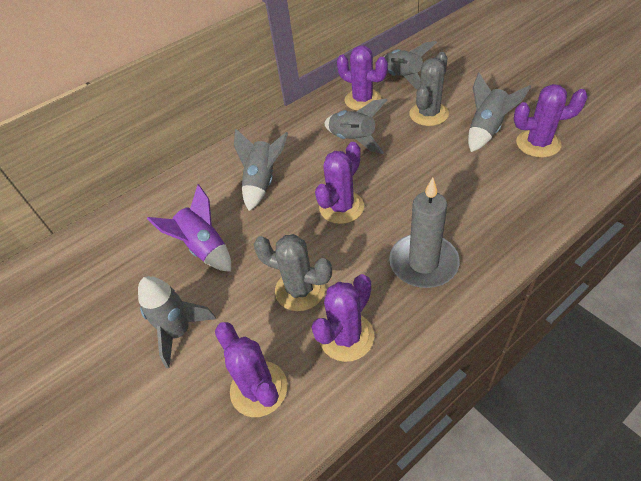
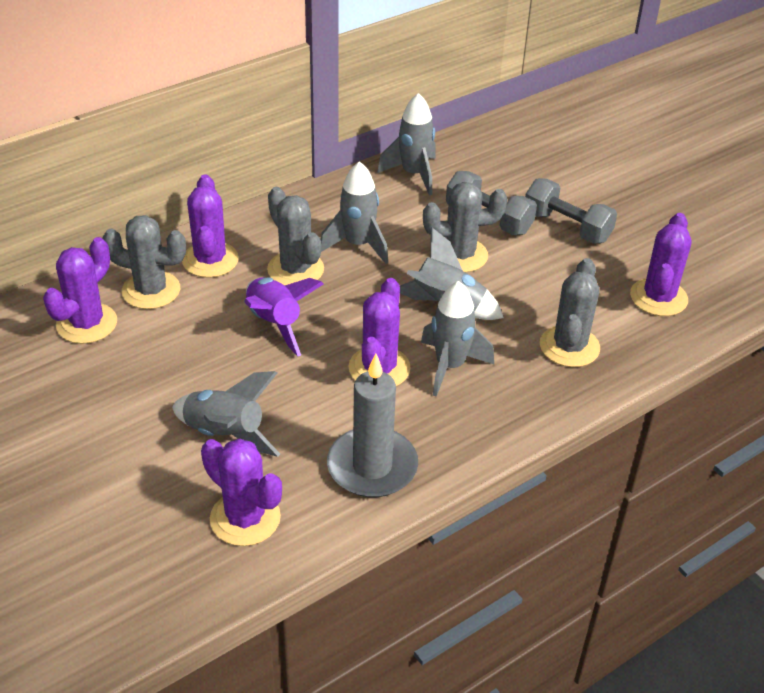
grey cactus: 2 -> 4
grey dumbbell: 0 -> 2

